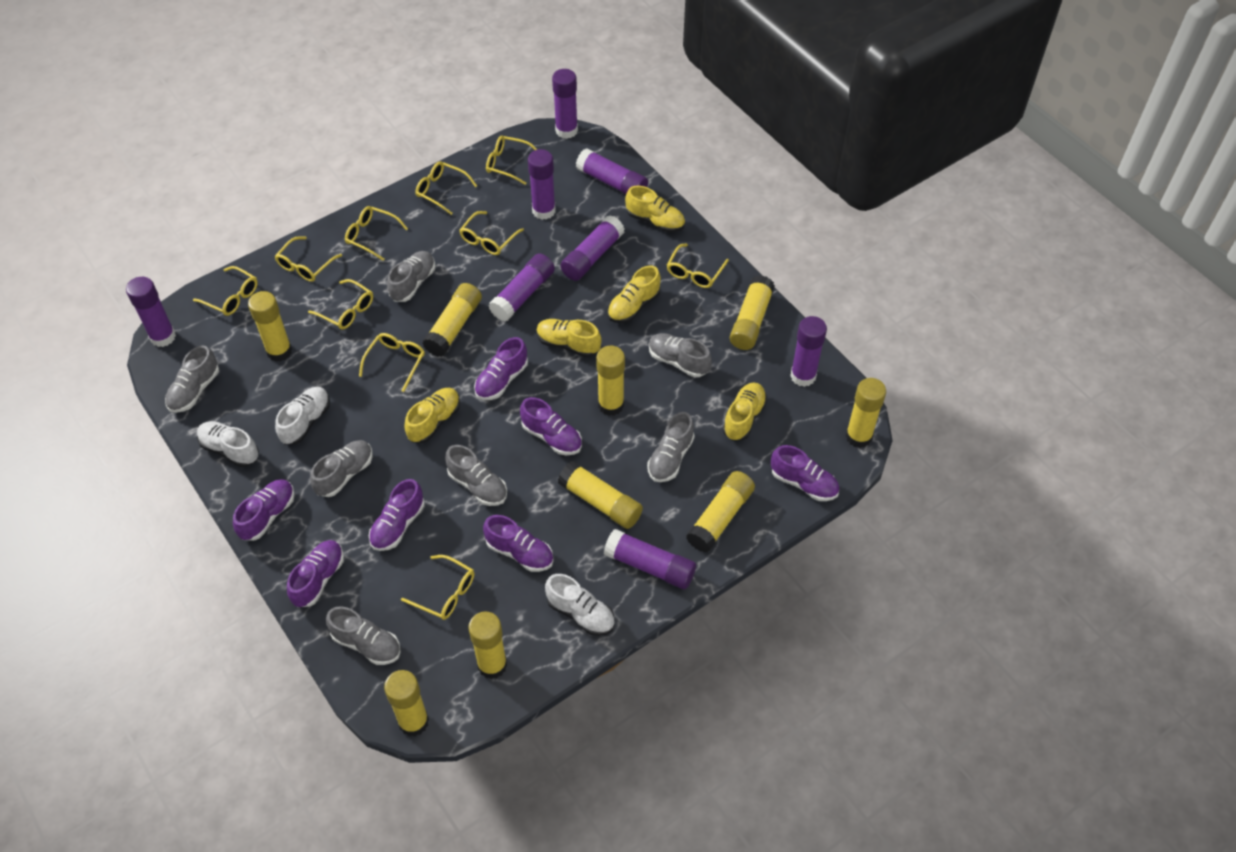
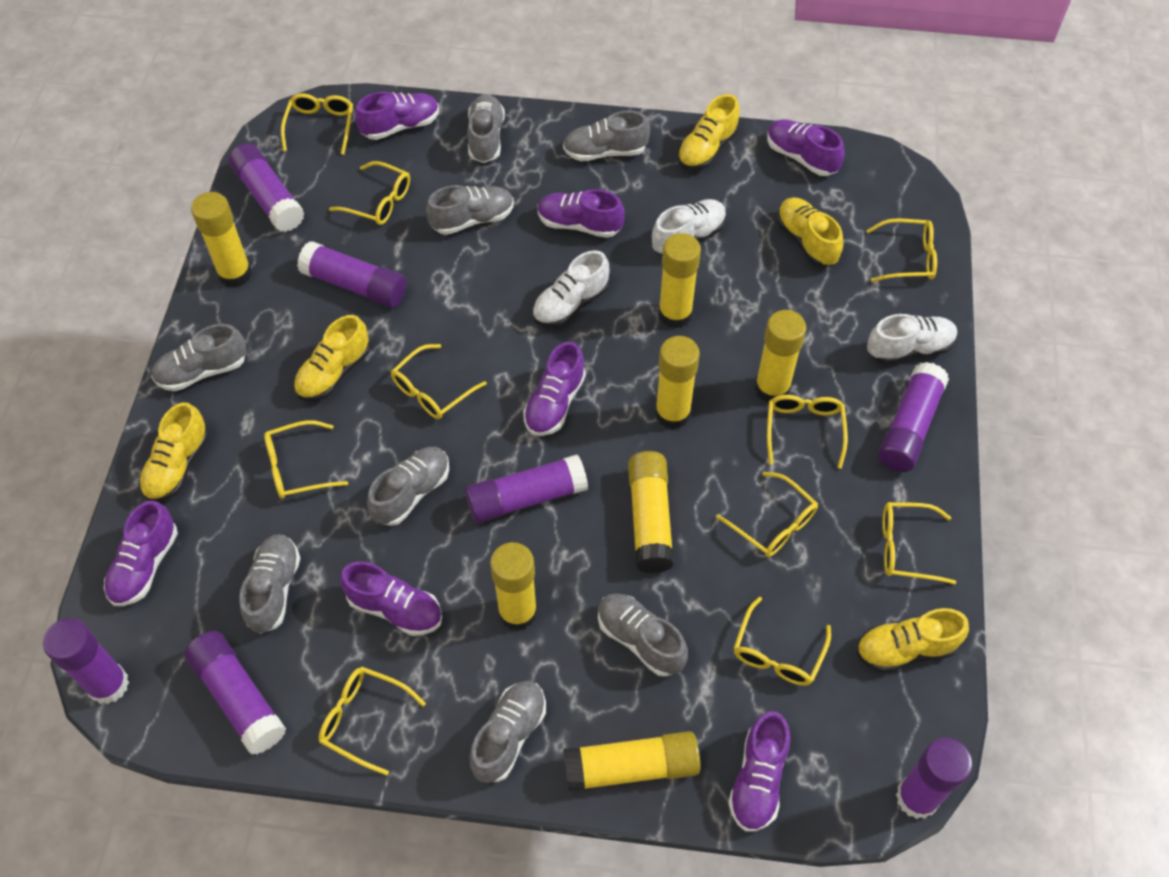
grey shoe: 7 -> 8
purple glue stick: 8 -> 7
yellow glue stick: 9 -> 7

